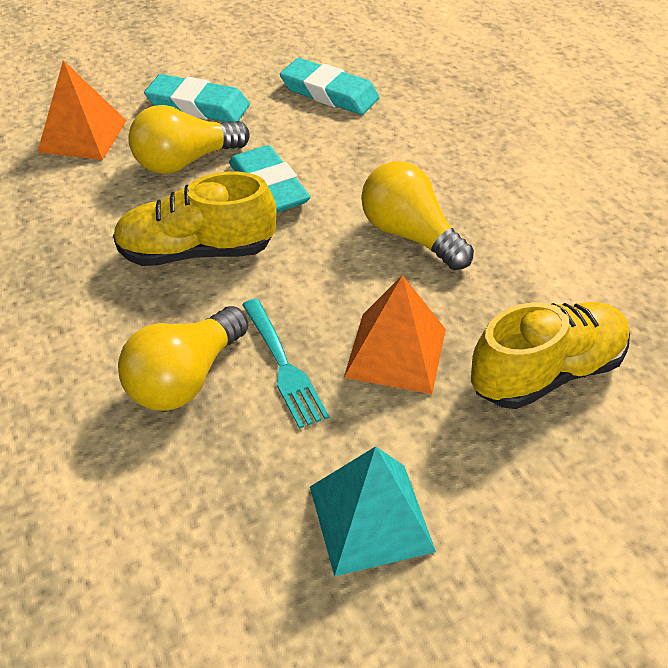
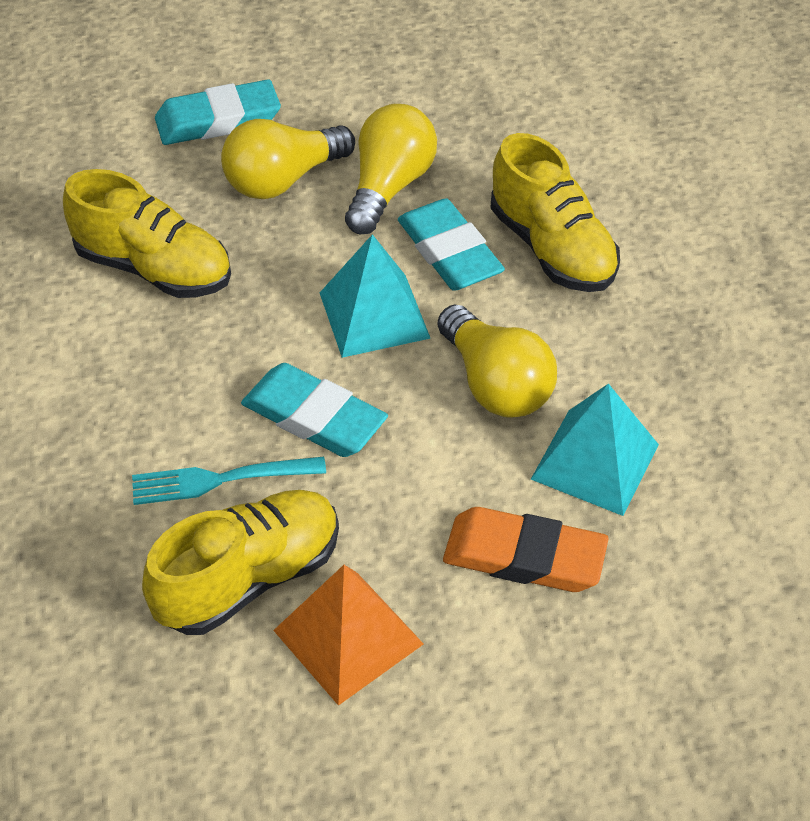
orange eraser: 0 -> 1
orange pyramid: 2 -> 1
turquoise pyramid: 1 -> 2
yellow shoe: 2 -> 3

